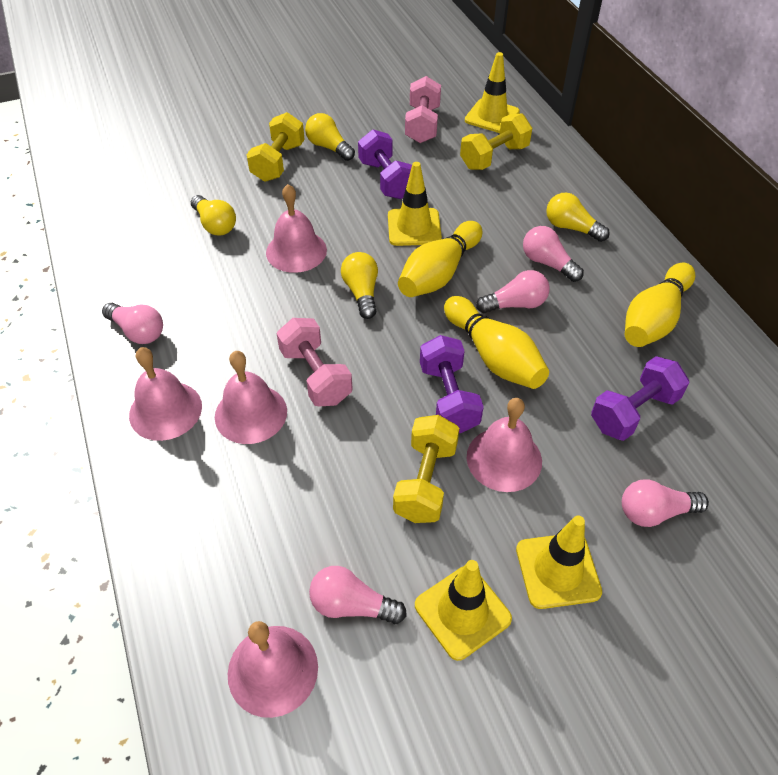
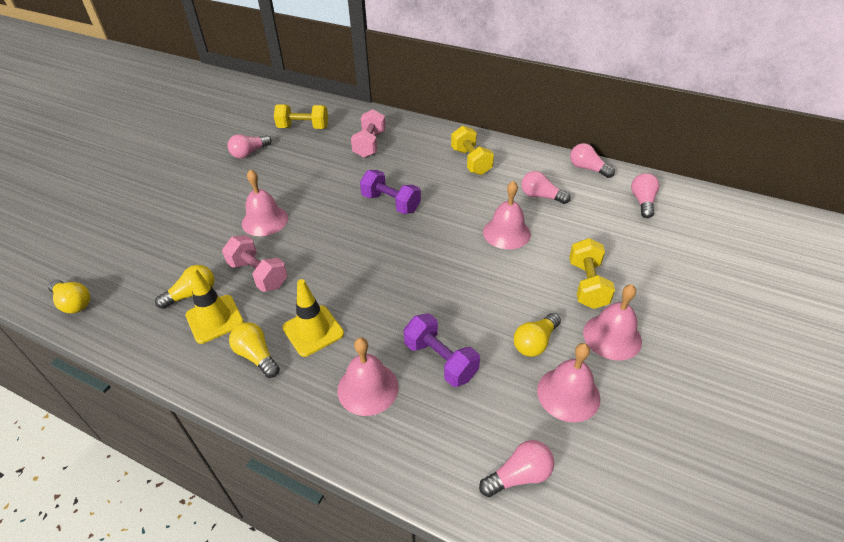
purple dumbbell: 3 -> 2
yellow bowling pin: 3 -> 0
yellow traffic cone: 4 -> 2

